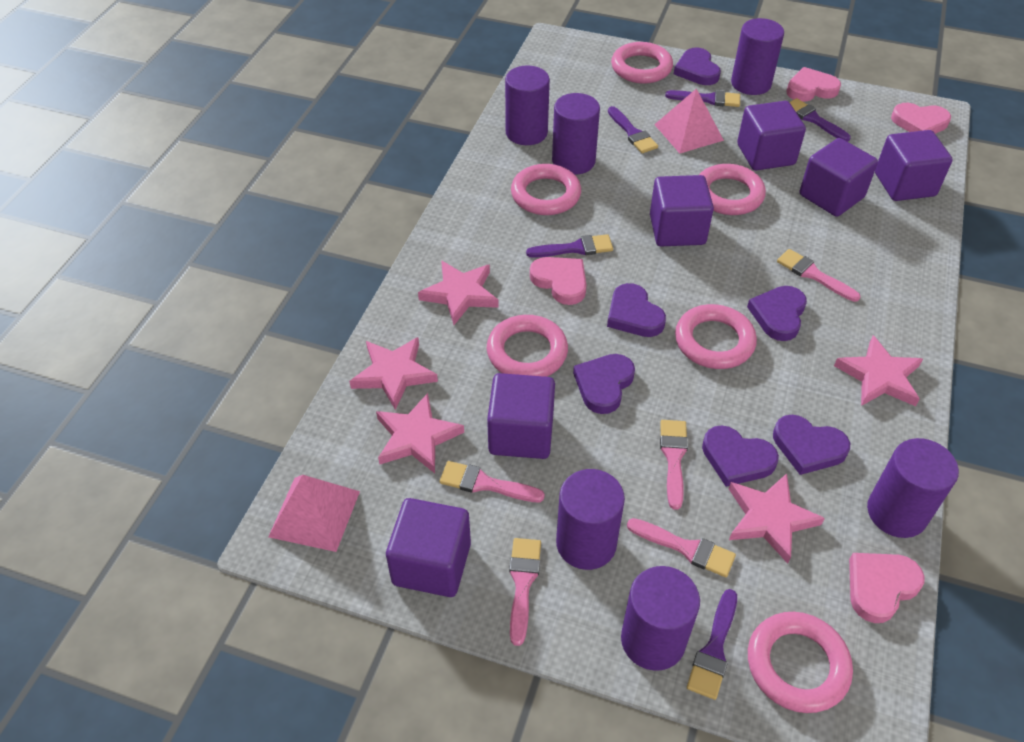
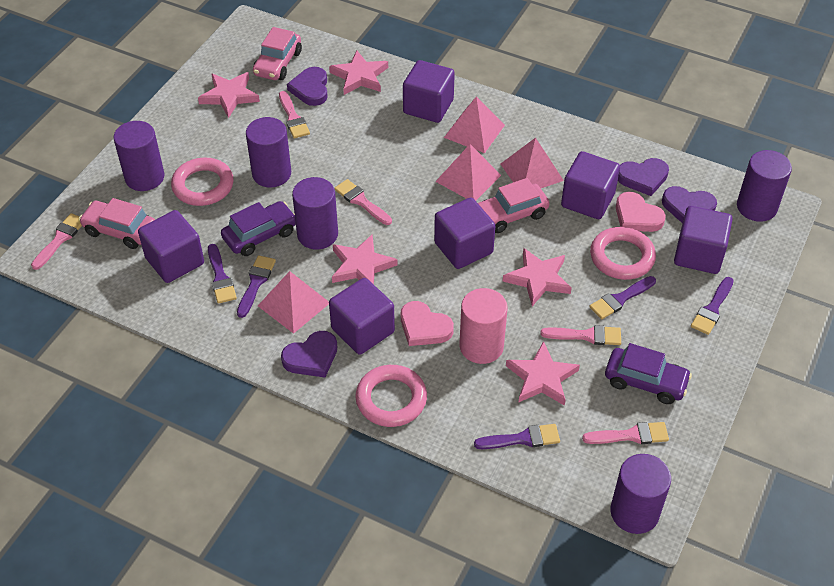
pink car: 0 -> 3
pink cylinder: 0 -> 1
pink heart: 4 -> 2
pink pyramid: 2 -> 4
pink ring: 6 -> 3
purple car: 0 -> 2
purple cylinder: 6 -> 5
purple heart: 6 -> 4

